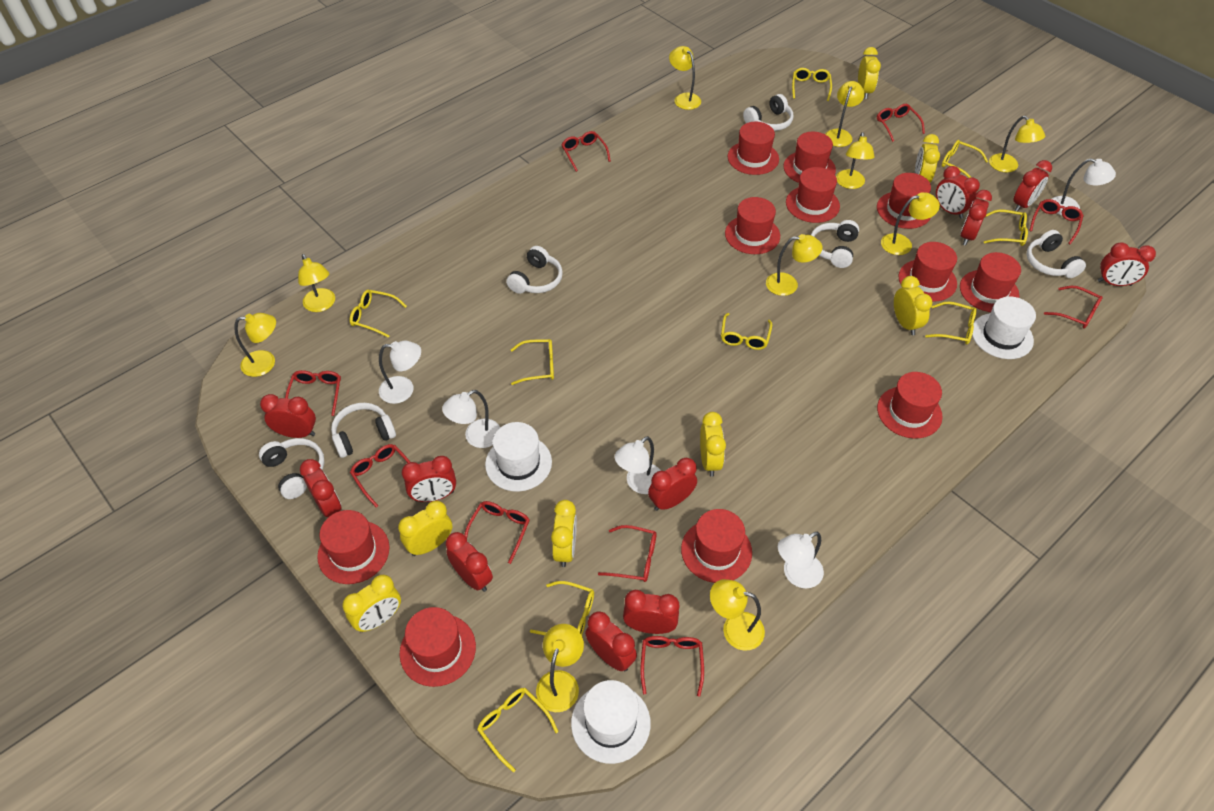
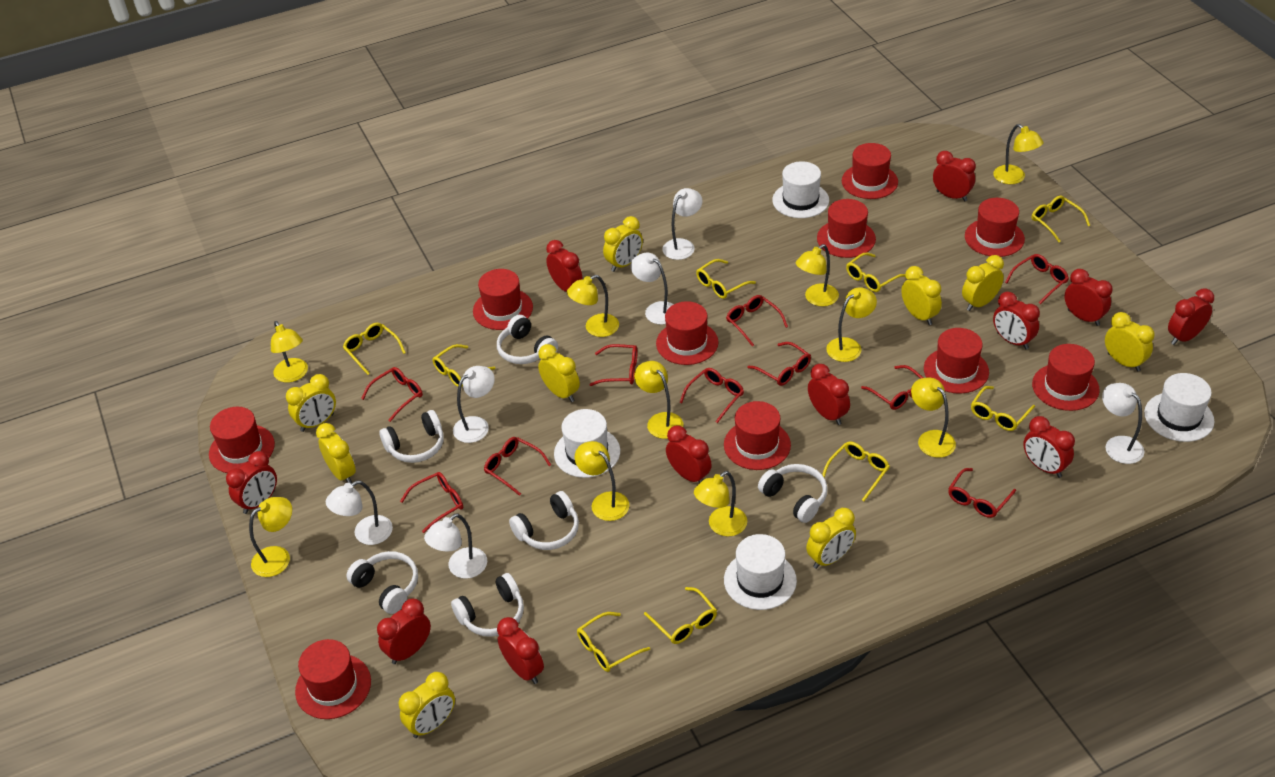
red glasses: 9 -> 10
red hat: 11 -> 10
white hat: 3 -> 4
white lamp: 5 -> 6
yellow clock: 7 -> 9

